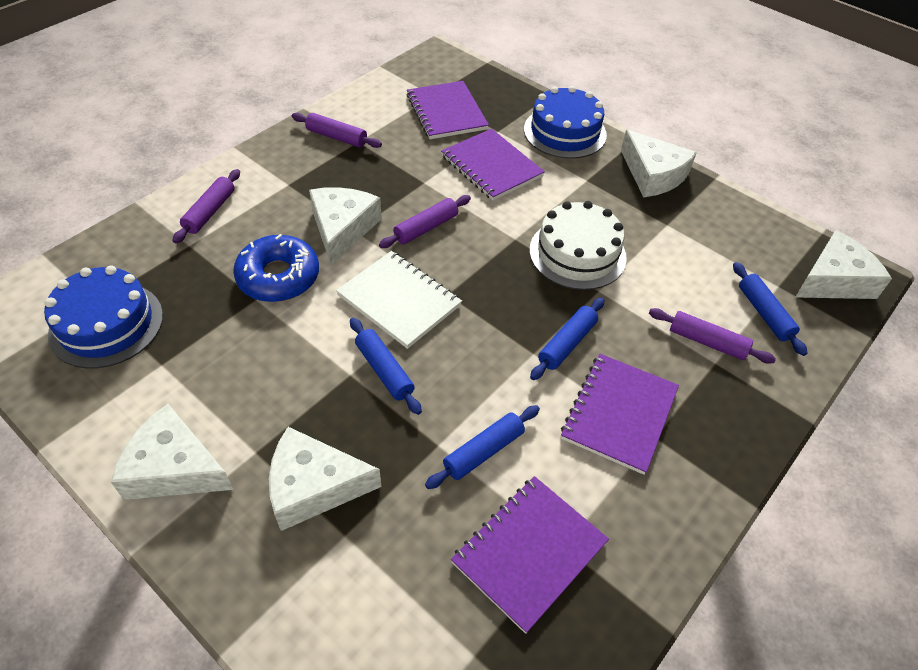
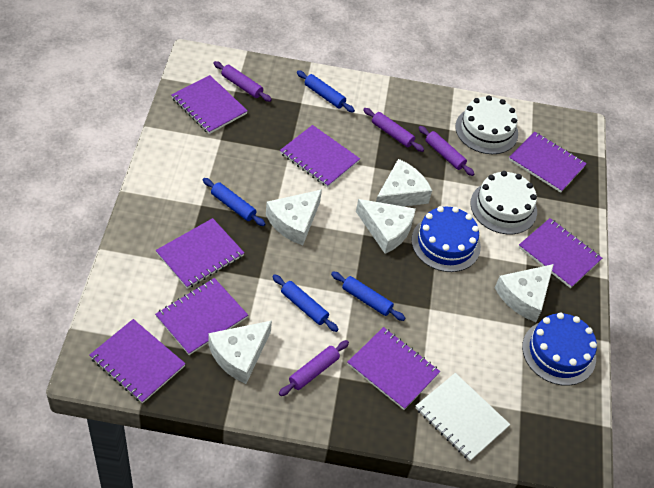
blue donut: 1 -> 0
purple notebook: 4 -> 8
white cake: 1 -> 2

